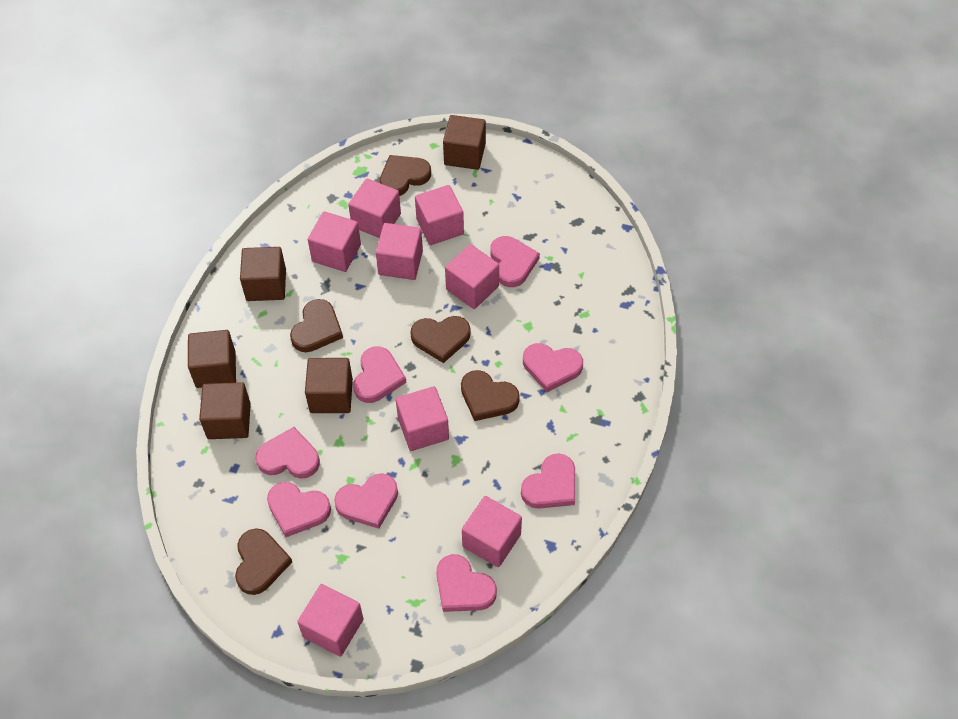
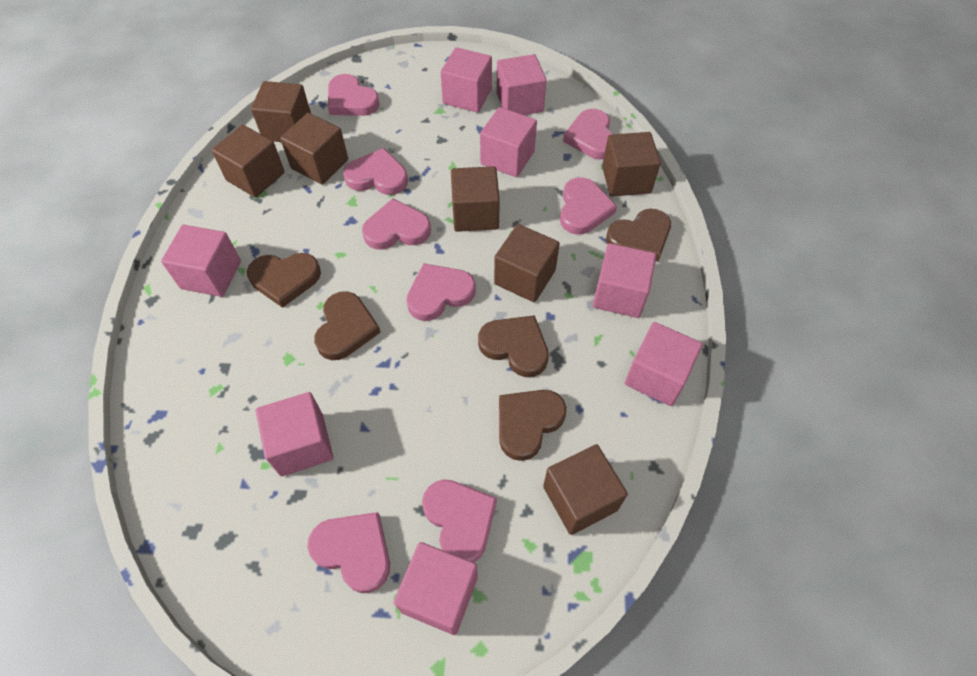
brown cube: 5 -> 7

